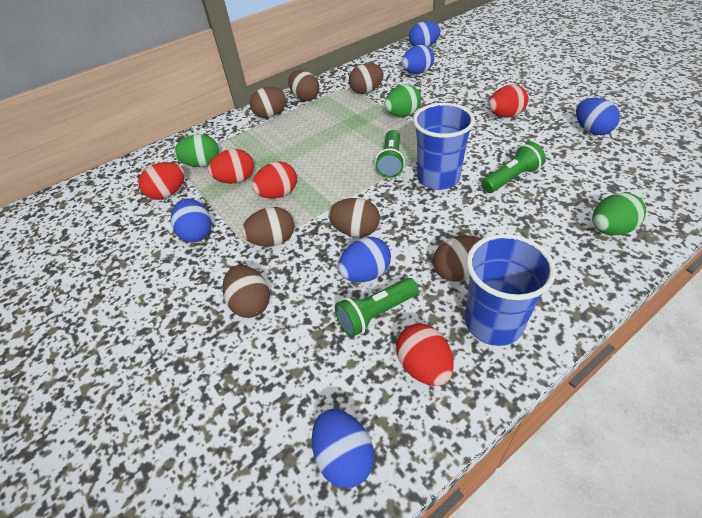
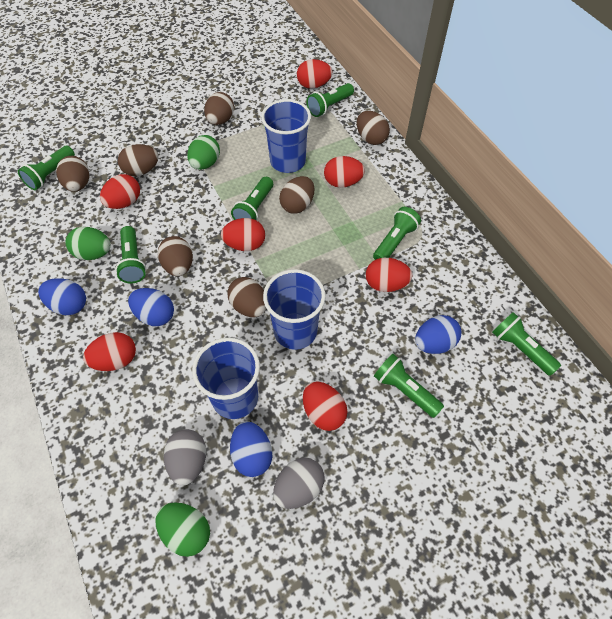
blue cup: 2 -> 3
blue egg: 6 -> 4
green flashlight: 3 -> 7
grey egg: 0 -> 2
red egg: 5 -> 7

